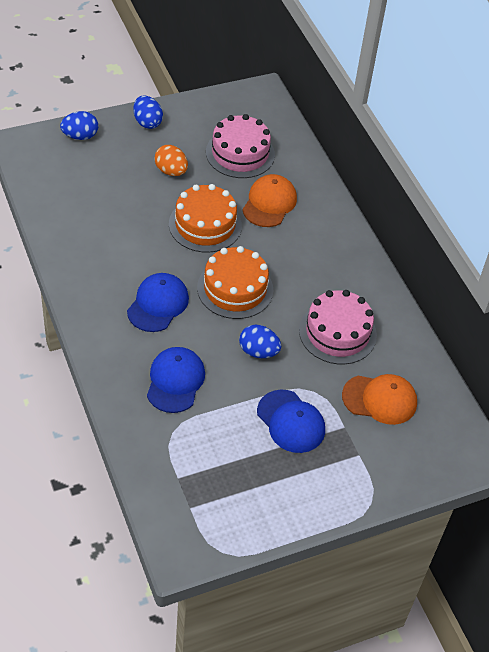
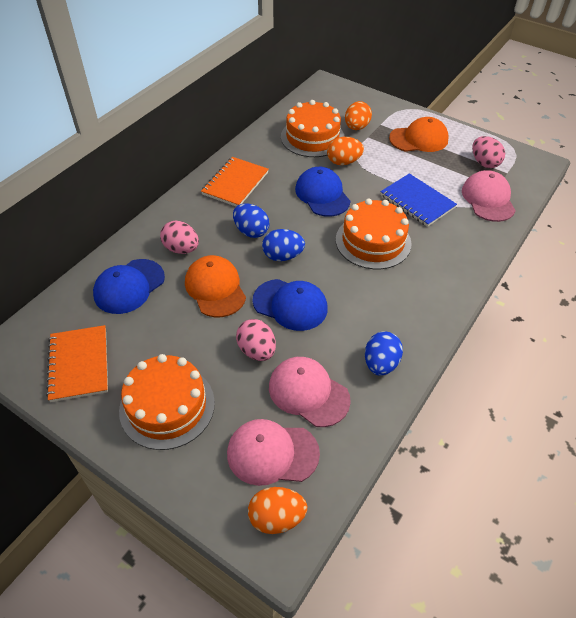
blue notebook: 0 -> 1
orange cake: 2 -> 3
orange egg: 1 -> 3
orange notebook: 0 -> 2
pink cake: 2 -> 0
pink cap: 0 -> 3
pink egg: 0 -> 3

